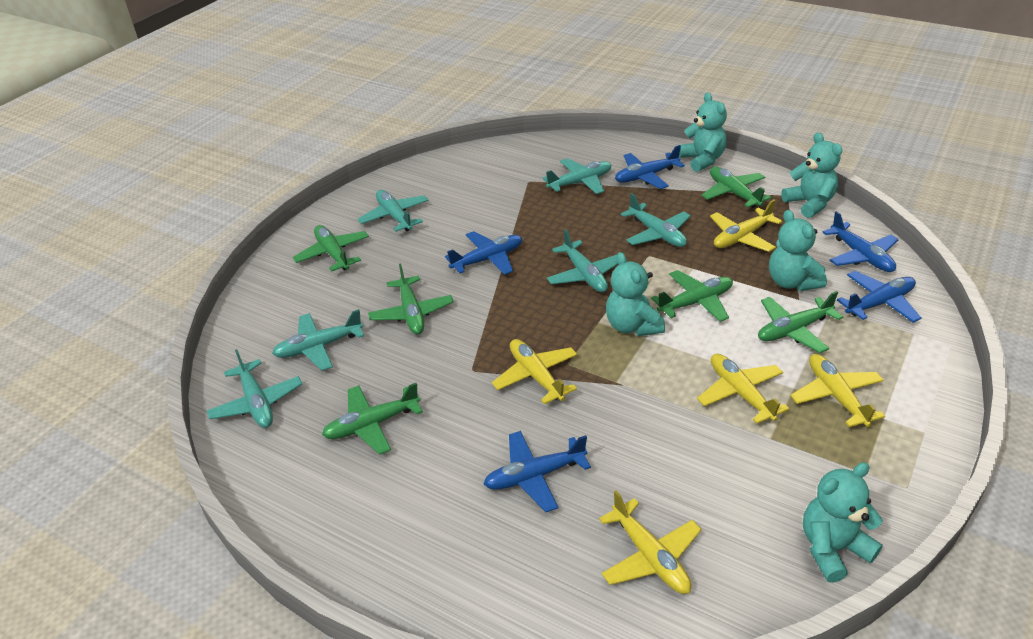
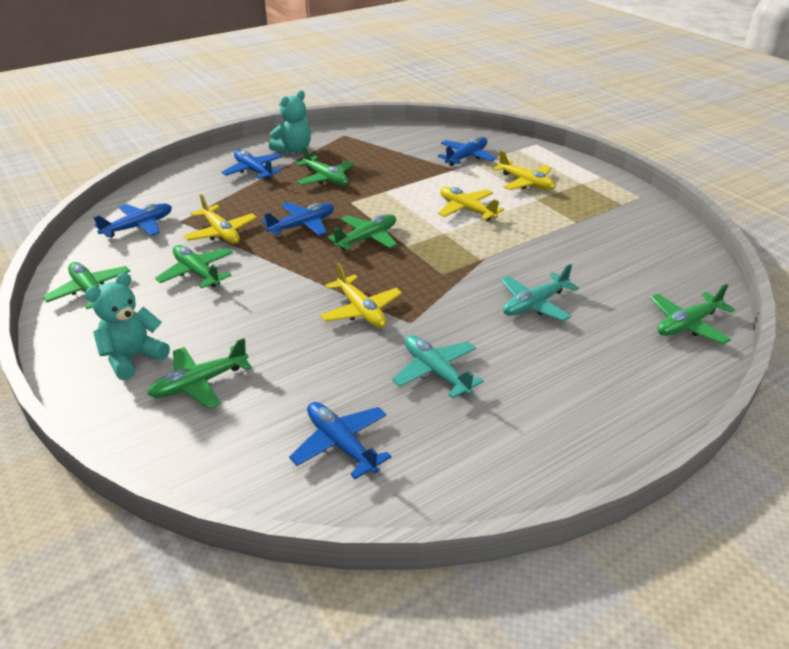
turquoise plane: 6 -> 2
turquoise teddy bear: 5 -> 2
yellow plane: 5 -> 4

